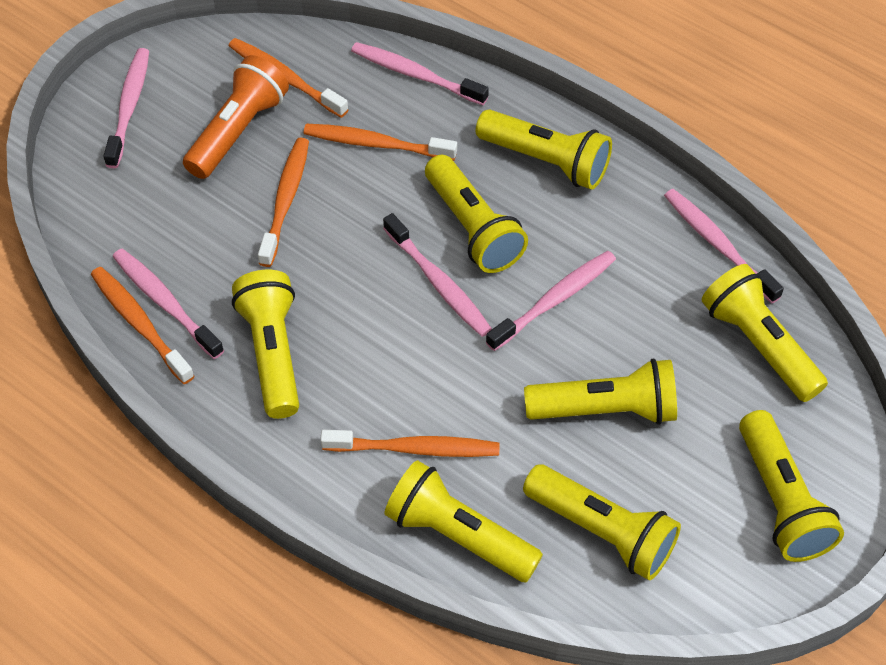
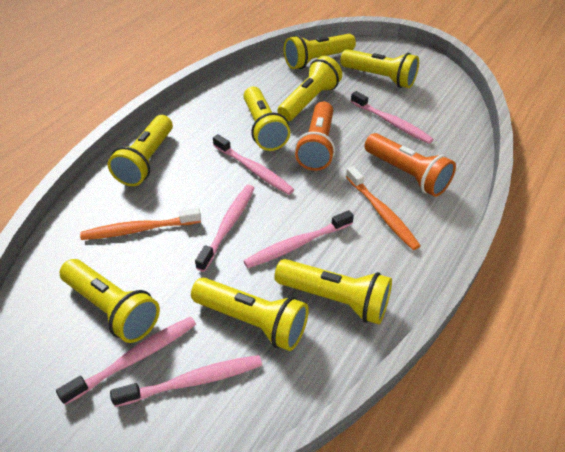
orange flashlight: 1 -> 2
orange toothbrush: 5 -> 2

